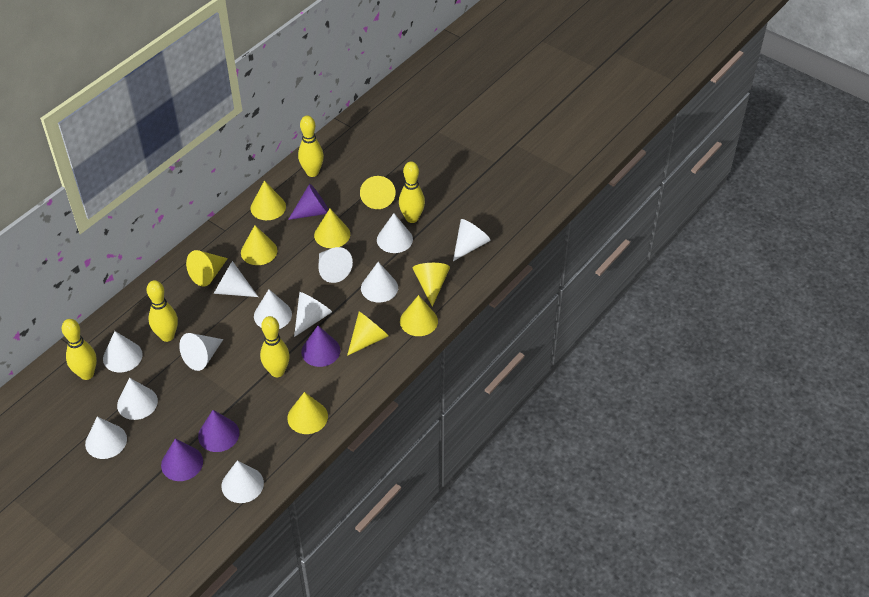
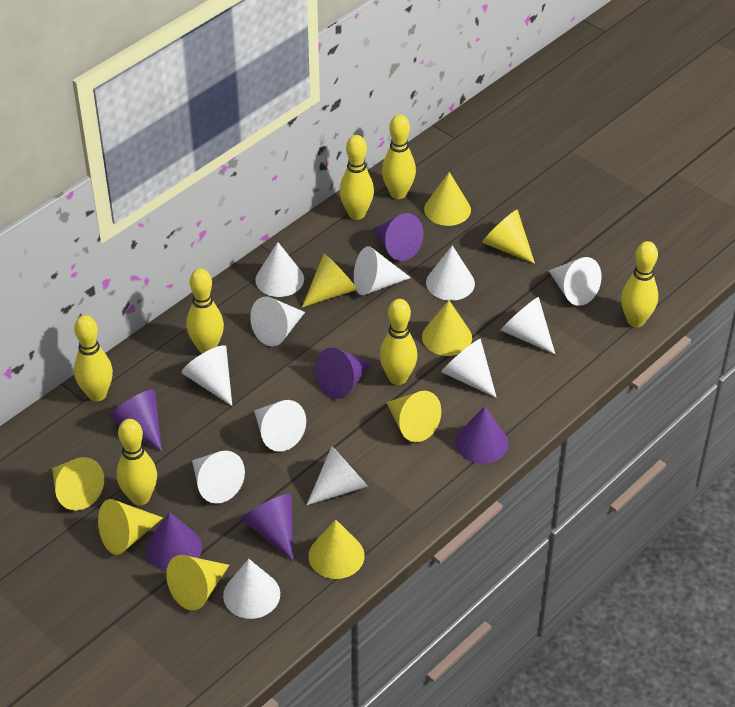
purple cone: 4 -> 6
yellow bowling pin: 5 -> 7

